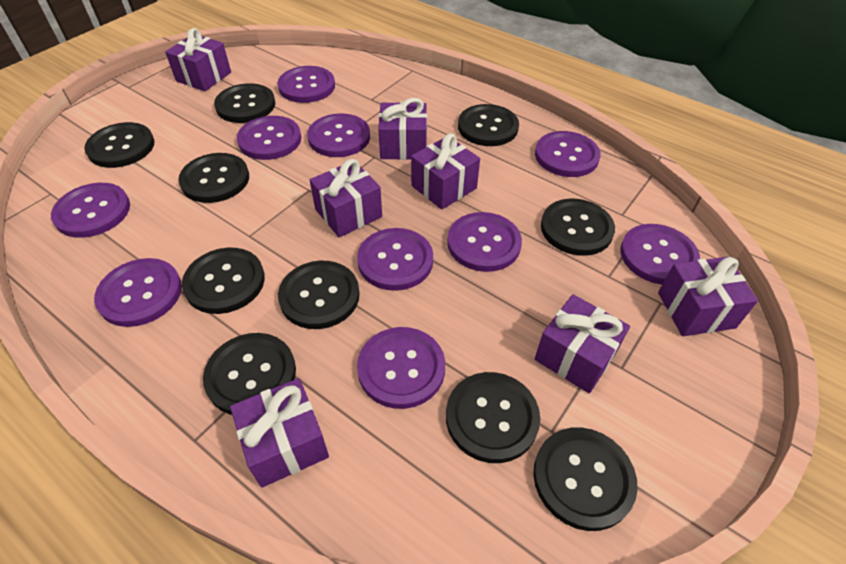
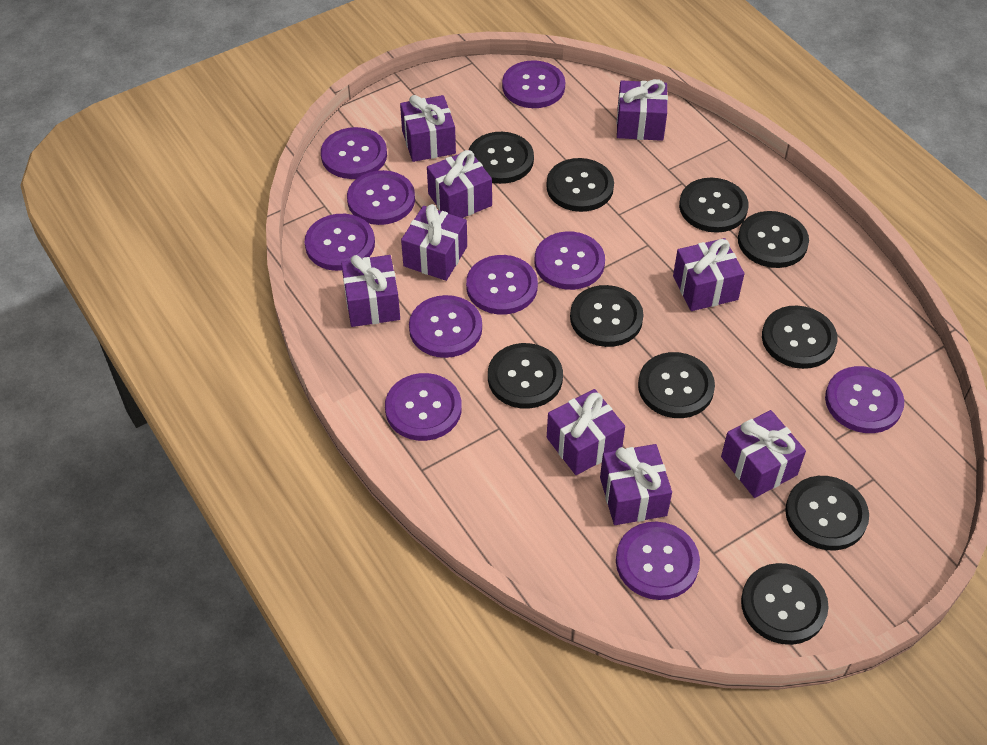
purple gift: 7 -> 9

